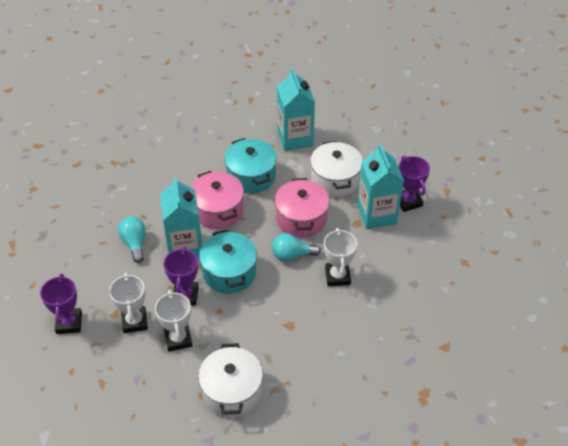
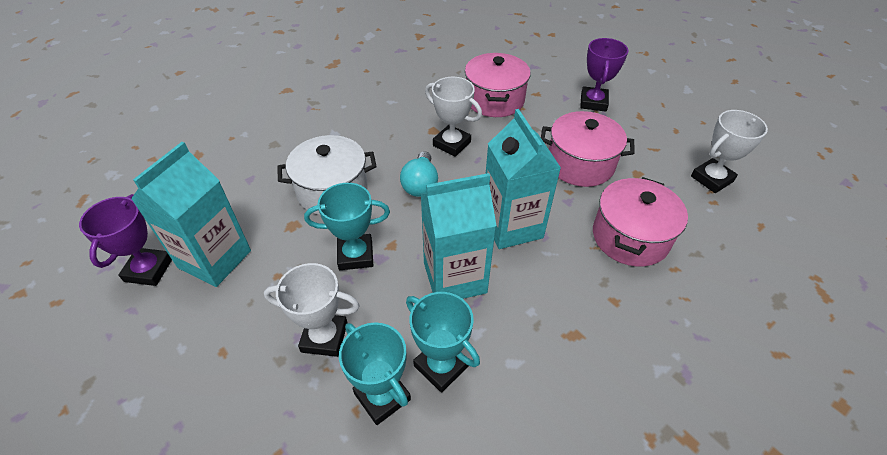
pink pot: 2 -> 3
purple trophy: 3 -> 2
turquoise light bulb: 2 -> 1
turquoise pot: 2 -> 0
turquoise trophy: 0 -> 3
white pot: 2 -> 1

